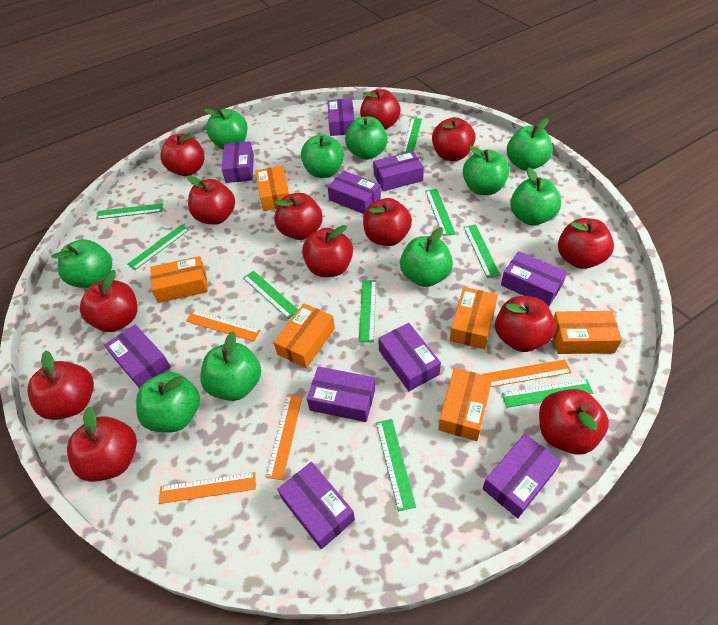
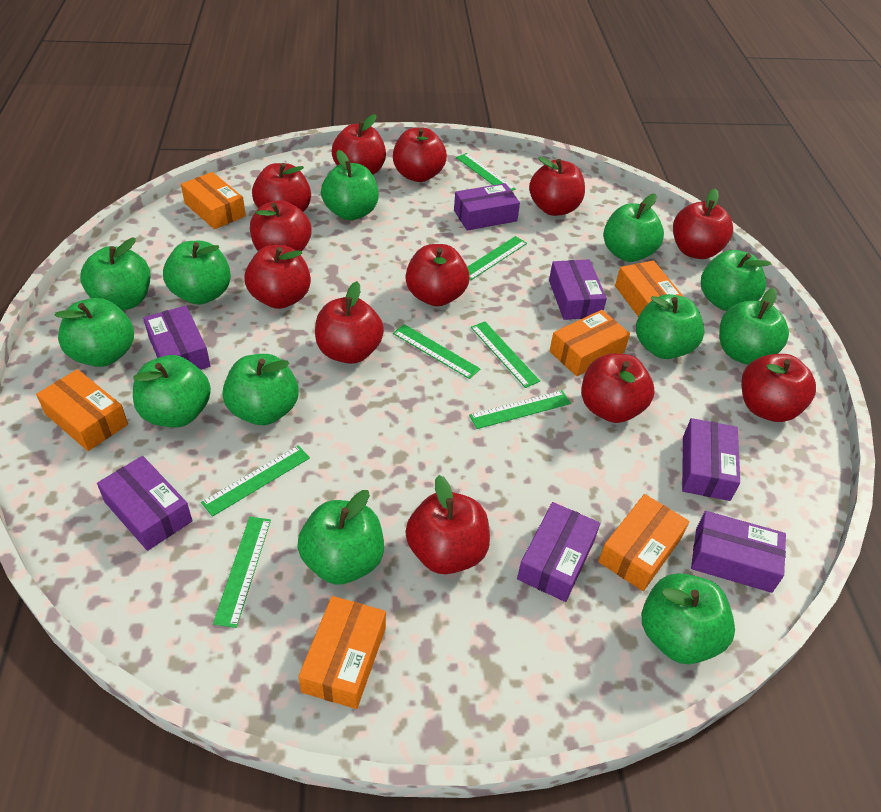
green apple: 10 -> 12
green ruler: 9 -> 7
orange ruler: 4 -> 0
purple box: 10 -> 7
red apple: 13 -> 12

